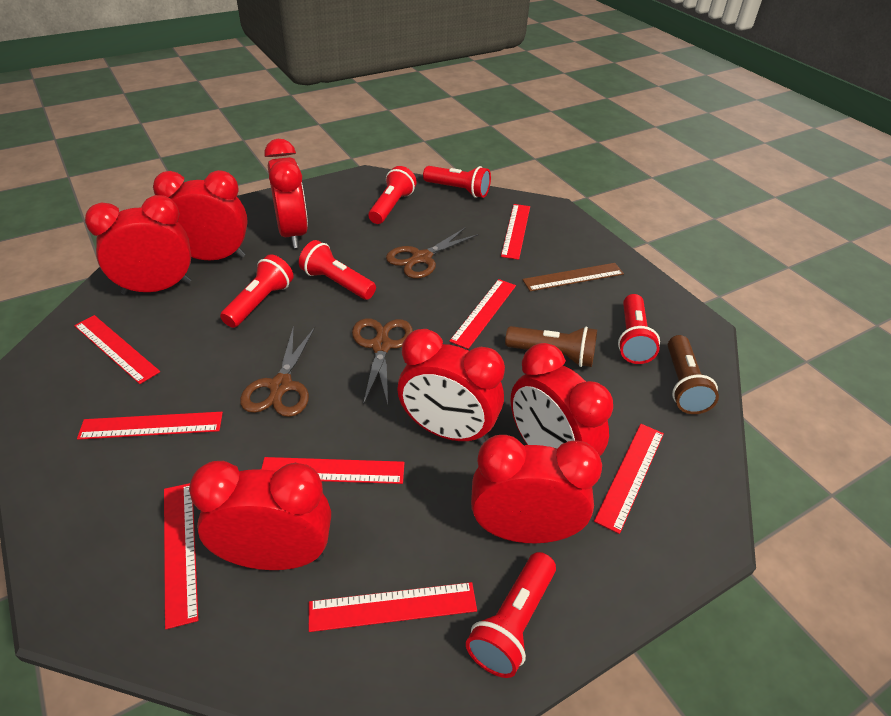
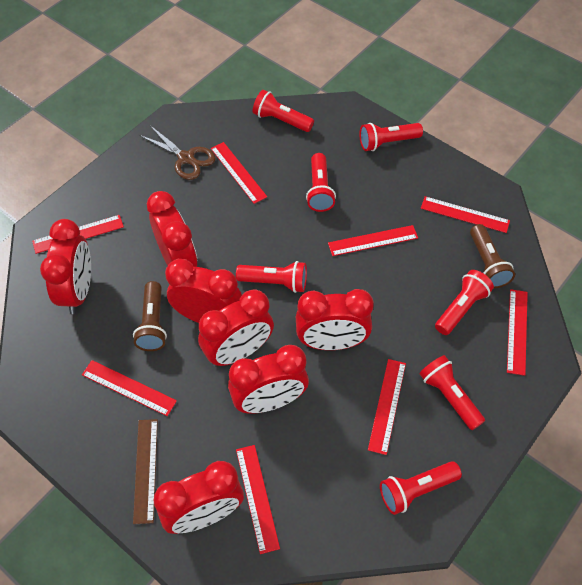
brown scissors: 3 -> 1
red flashlight: 6 -> 7

